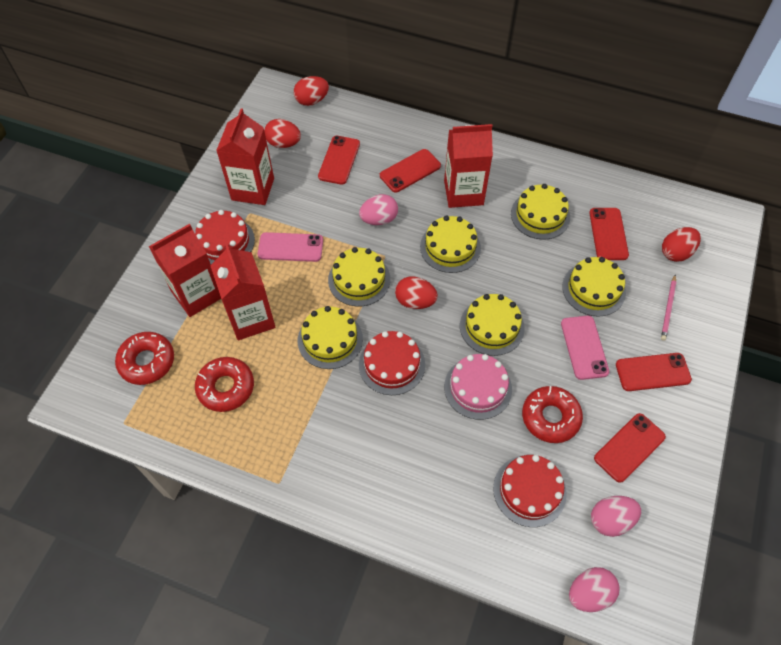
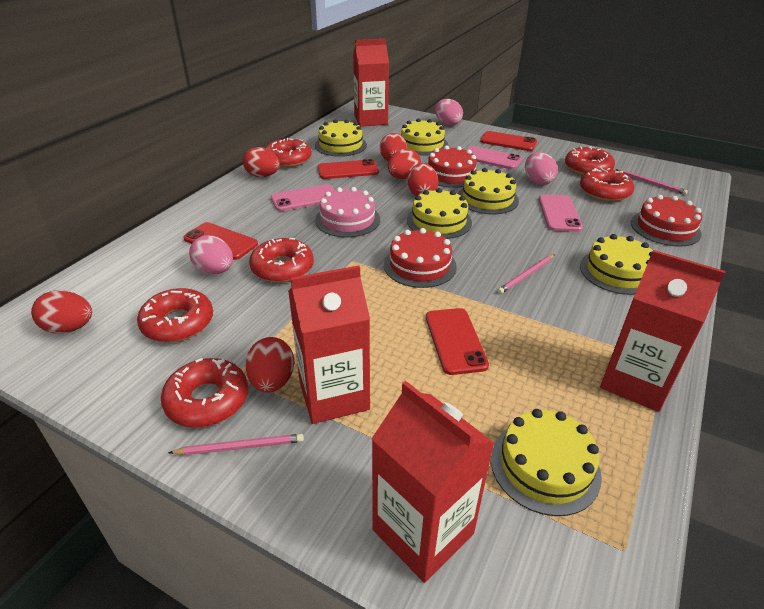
pink pencil: 1 -> 3
pink phone: 2 -> 3
red donut: 3 -> 6
red egg: 4 -> 6
red phone: 5 -> 4

